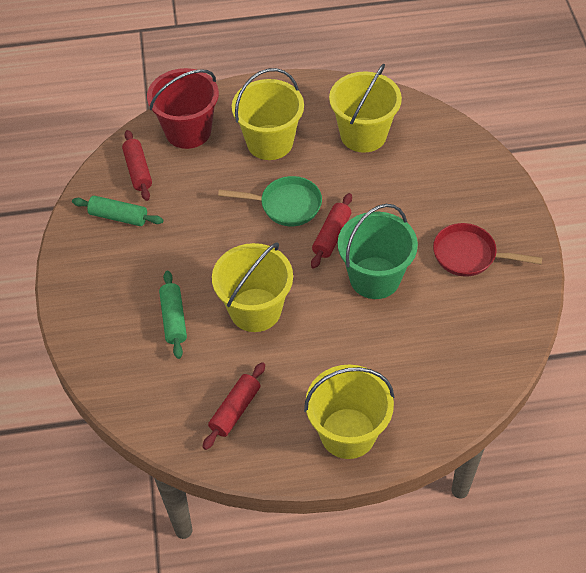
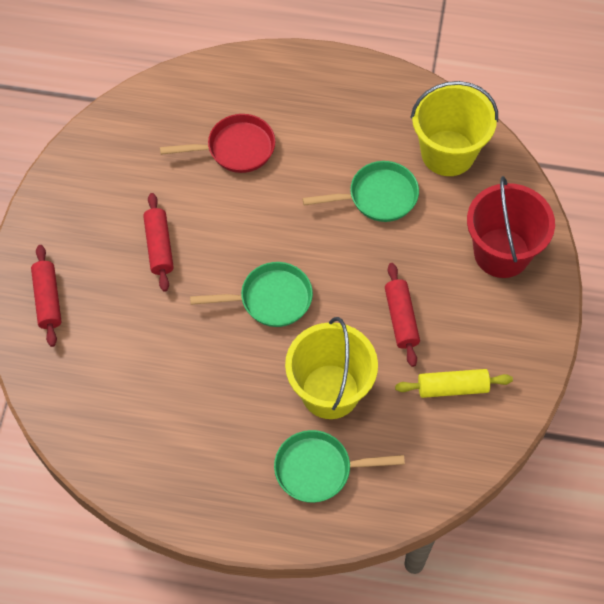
green bucket: 1 -> 0
green pan: 1 -> 3
green rolling pin: 2 -> 0
yellow bucket: 4 -> 2
yellow rolling pin: 0 -> 1

